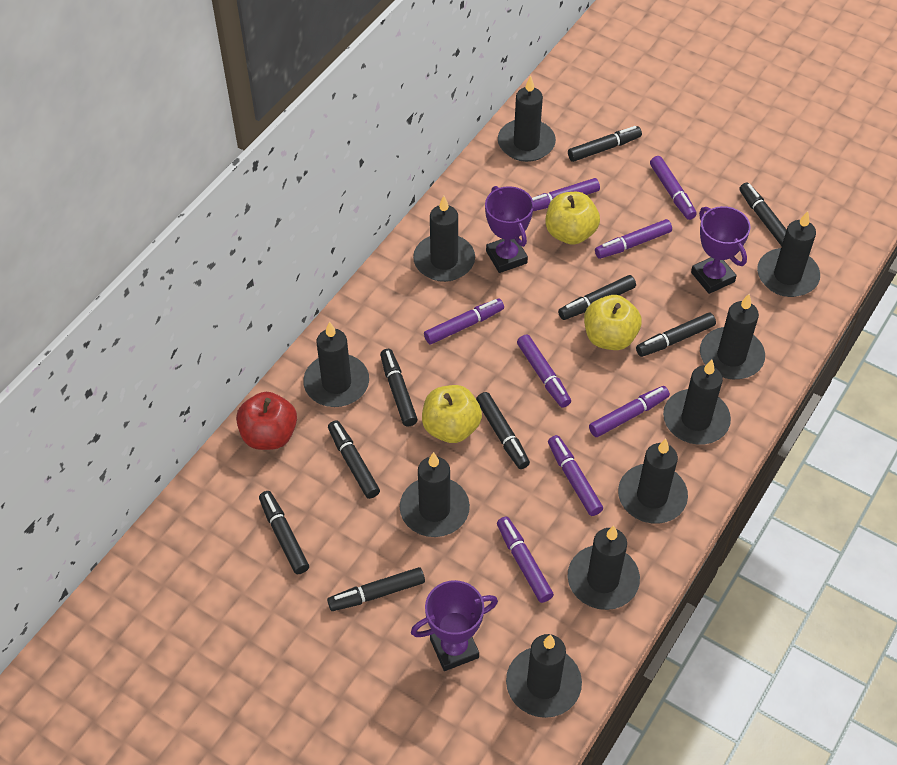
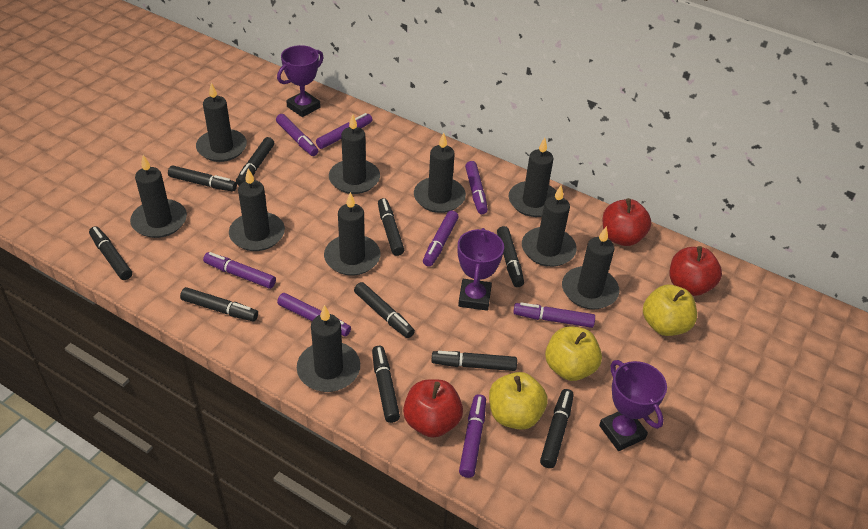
black marker: 9 -> 10
red apple: 1 -> 3

